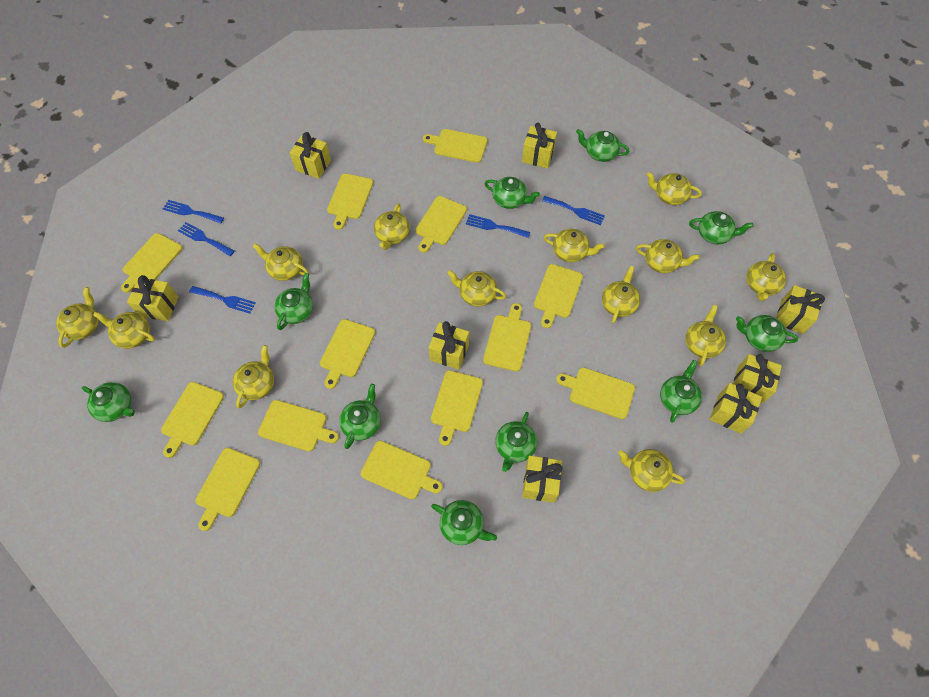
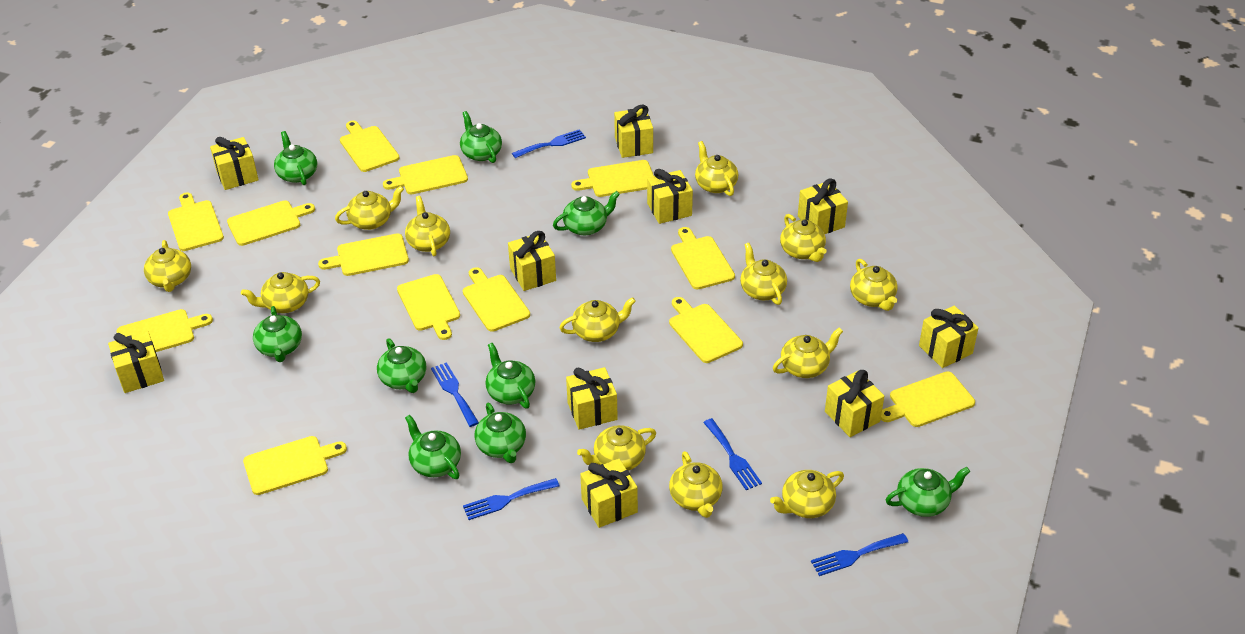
green teapot: 10 -> 9
yellow gift: 8 -> 10

